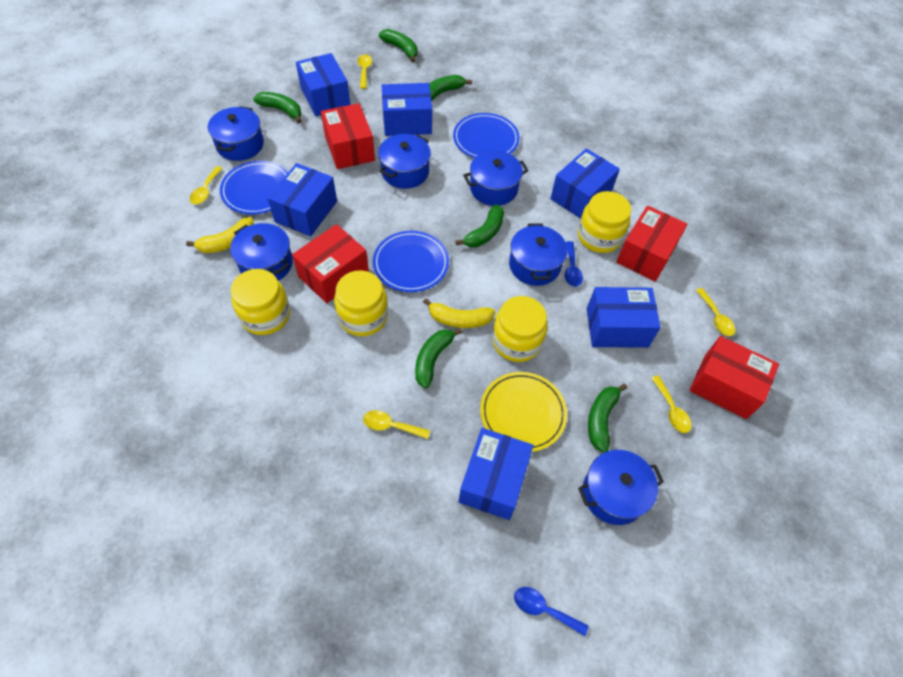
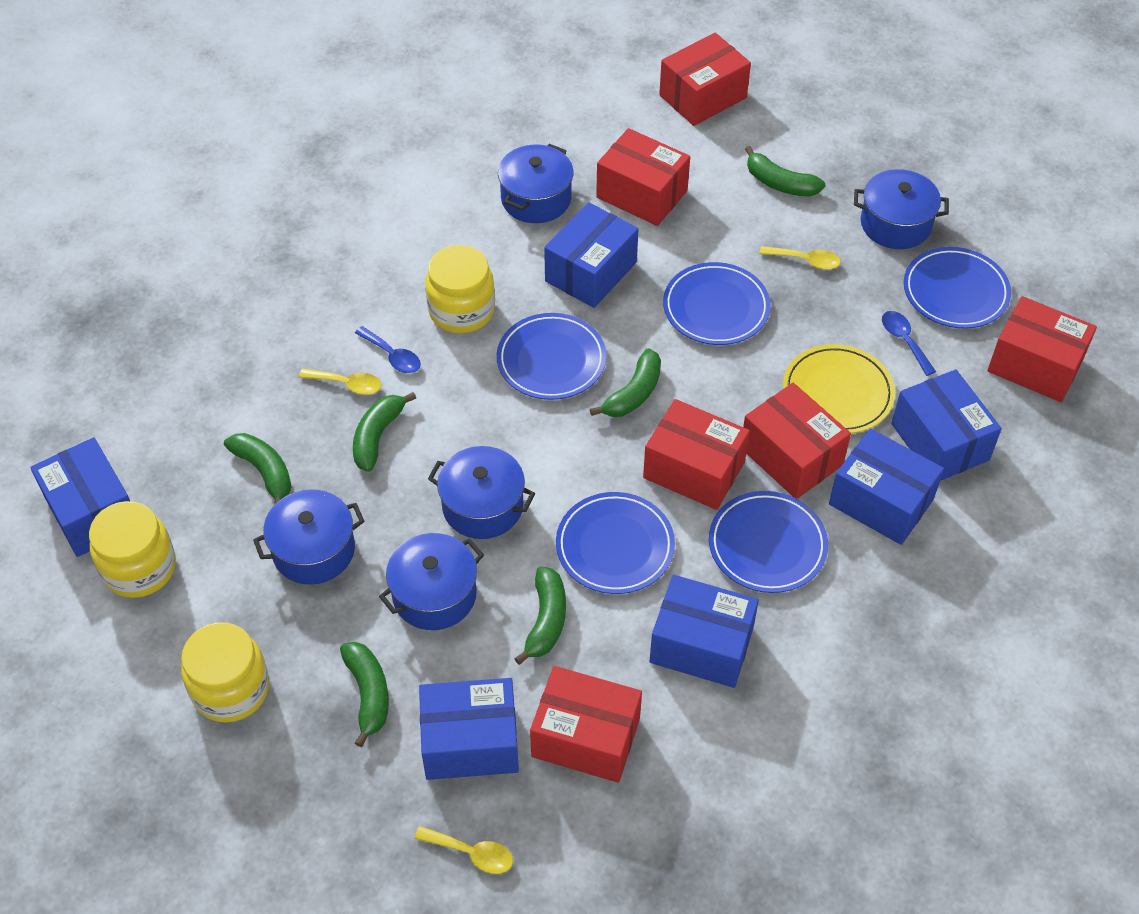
blue plate: 3 -> 5
blue pot: 6 -> 5
red box: 4 -> 6
yellow banana: 2 -> 0
yellow jar: 4 -> 3
yellow spoon: 5 -> 3

